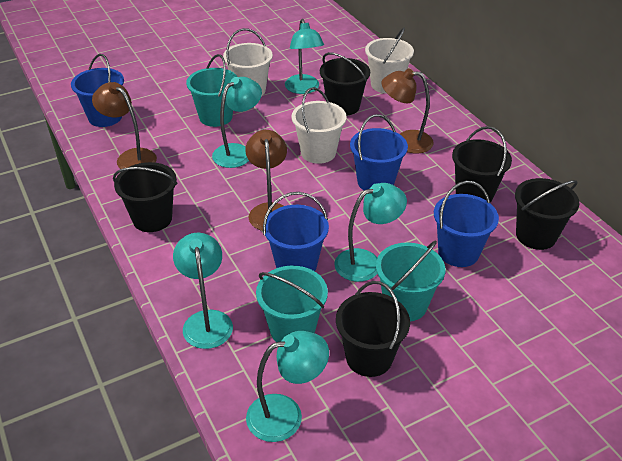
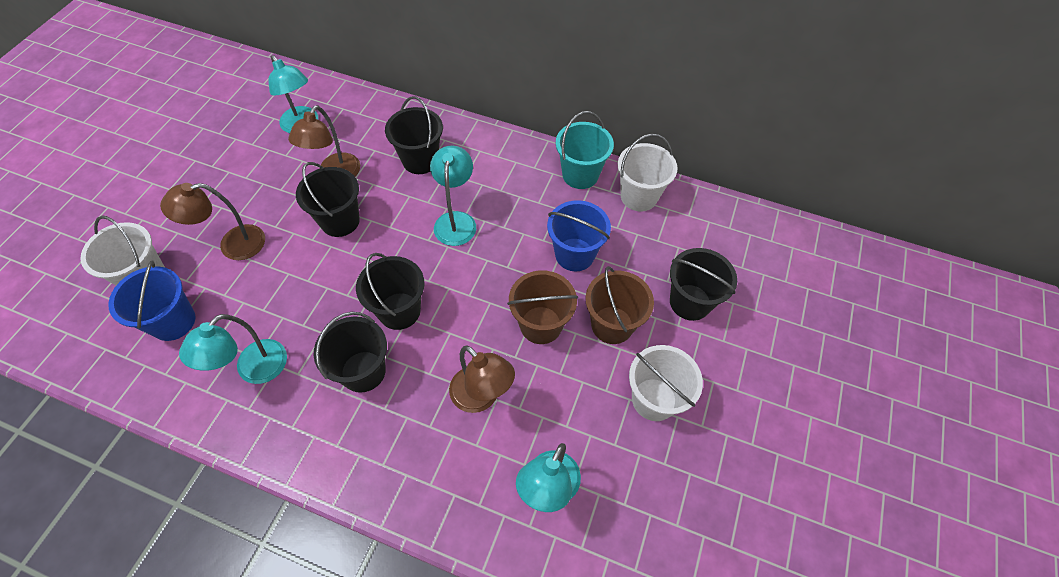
blue bucket: 4 -> 2
brown bucket: 0 -> 2
turquoise bucket: 3 -> 1
turquoise lamp: 5 -> 4

